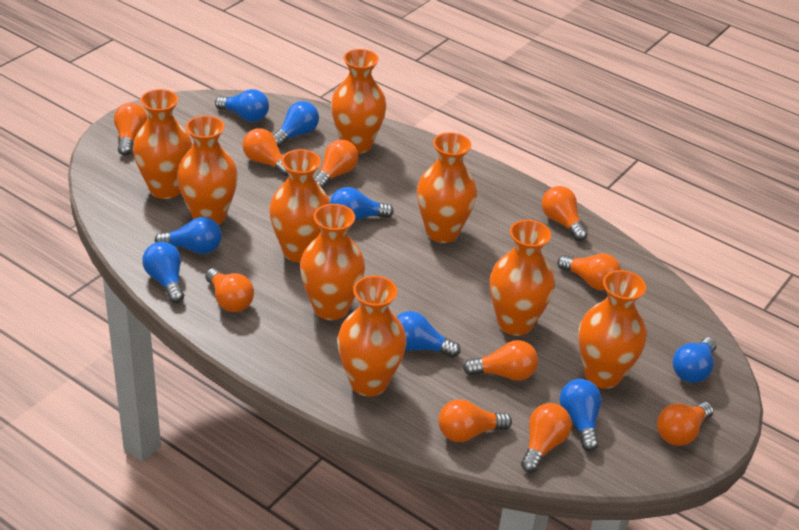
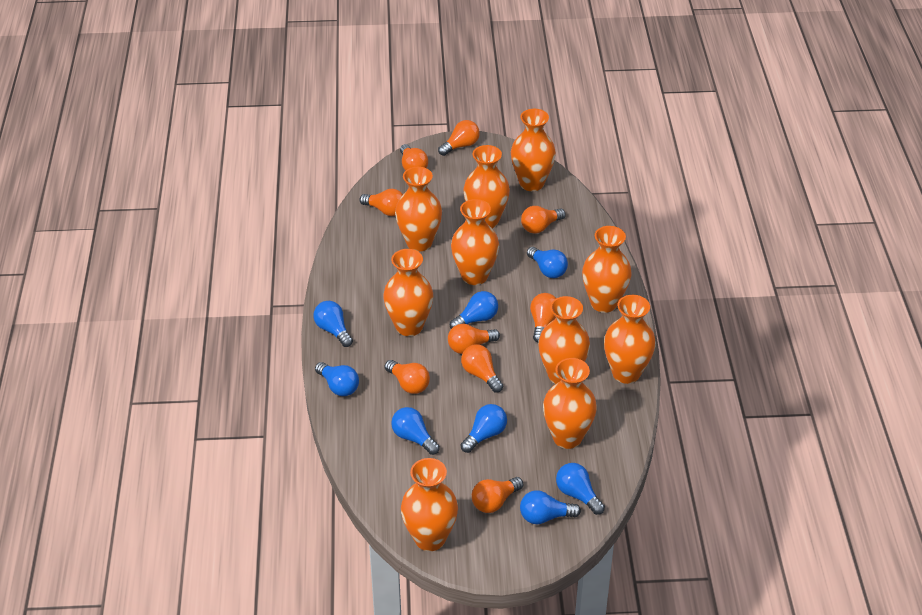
orange light bulb: 10 -> 9
orange vase: 9 -> 10

